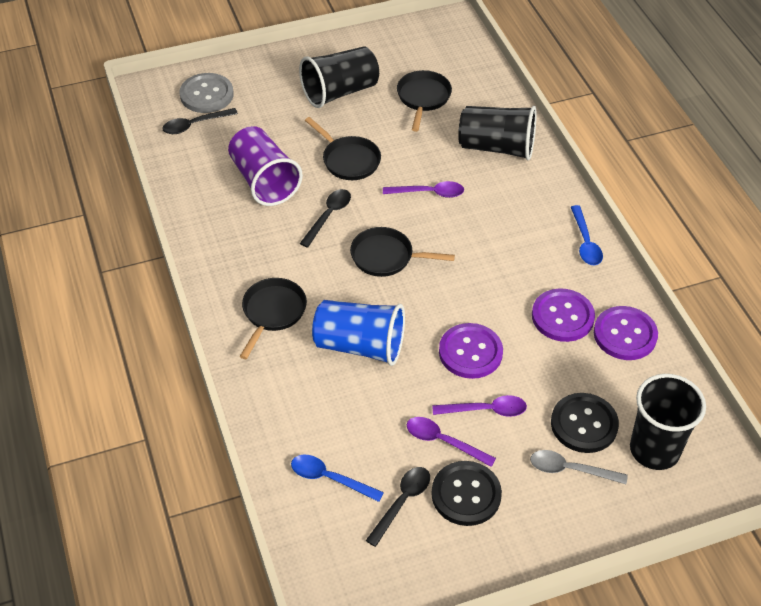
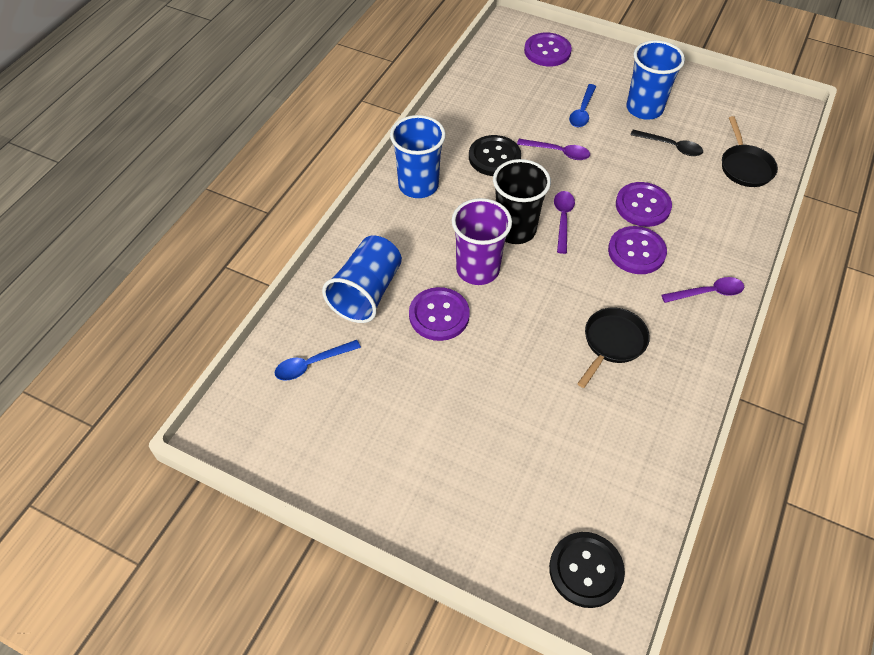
black cup: 3 -> 1
black pan: 4 -> 2
black spoon: 3 -> 1
blue cup: 1 -> 3
grey button: 1 -> 0
grey spoon: 1 -> 0
purple button: 3 -> 4

